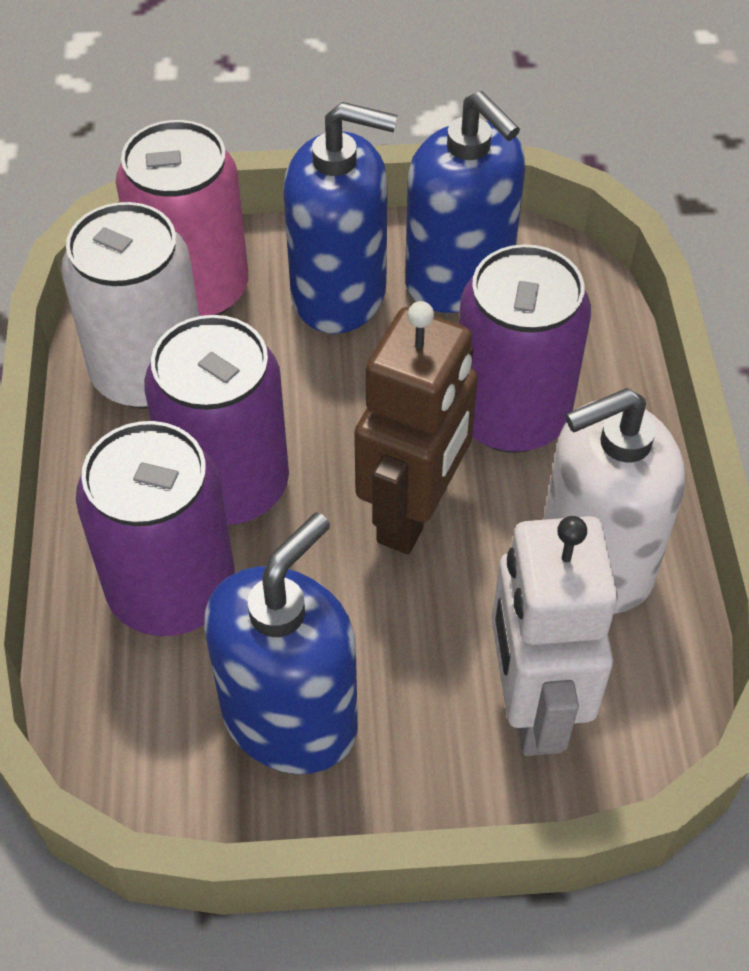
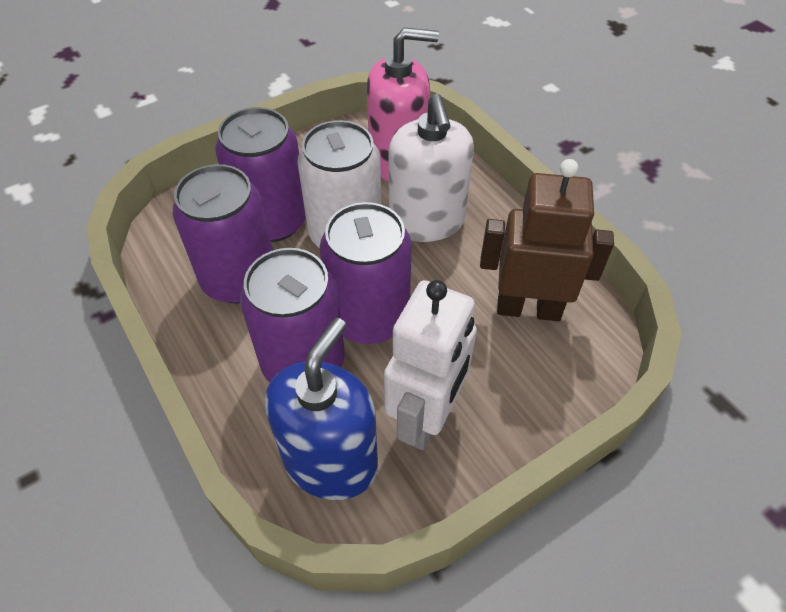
blue soap dispenser: 3 -> 1
pink can: 1 -> 0
pink soap dispenser: 0 -> 1
purple can: 3 -> 4

